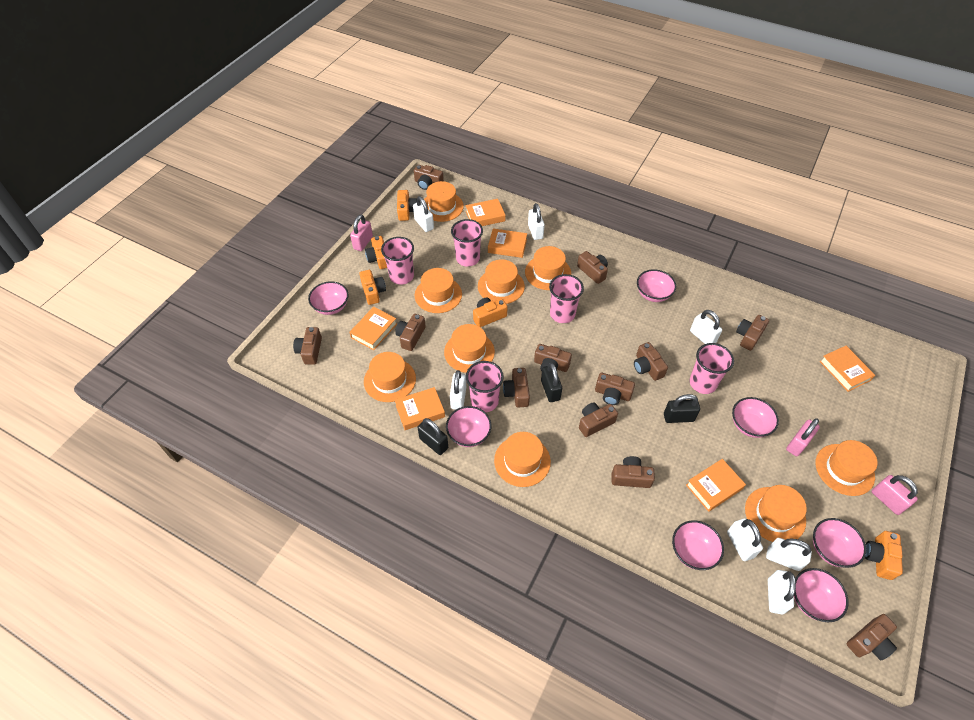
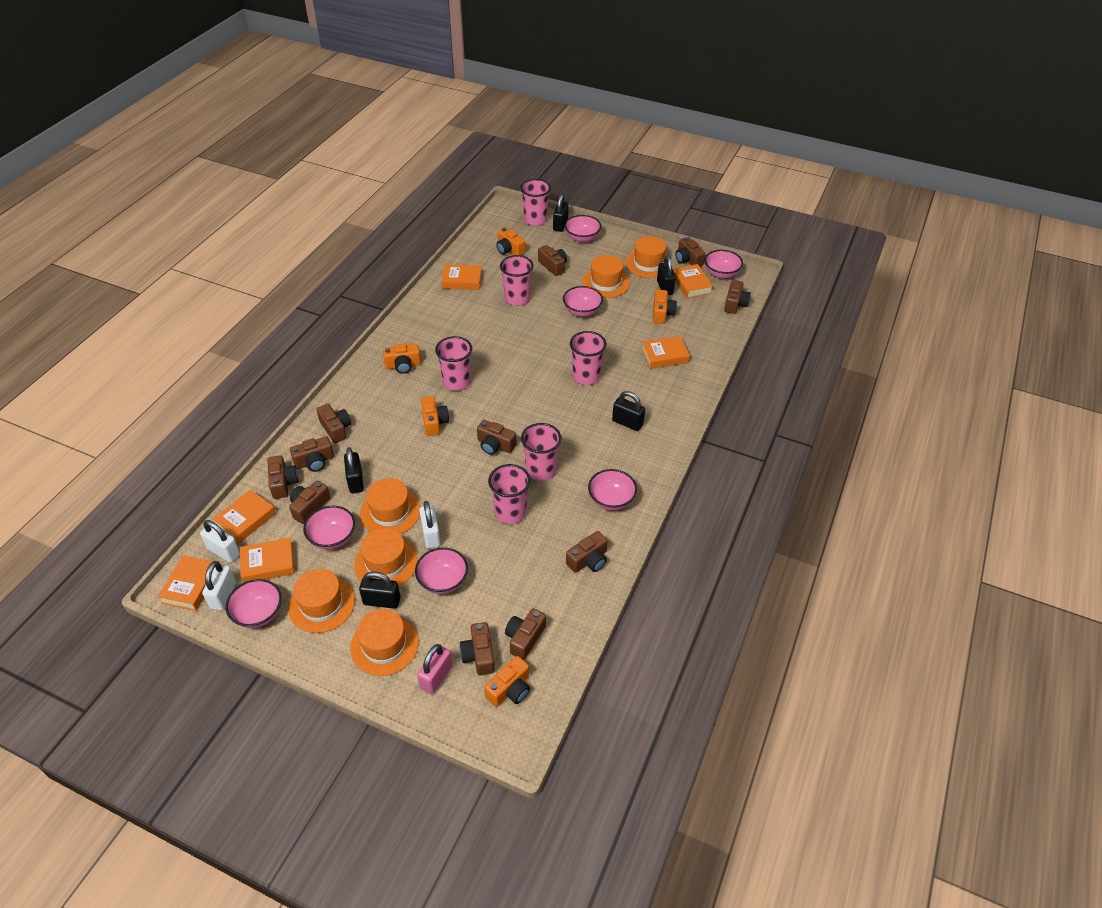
black padlock: 3 -> 5
brown camera: 12 -> 11
orange hat: 9 -> 6
pink cup: 5 -> 6
pink padlock: 3 -> 1
white padlock: 7 -> 3

